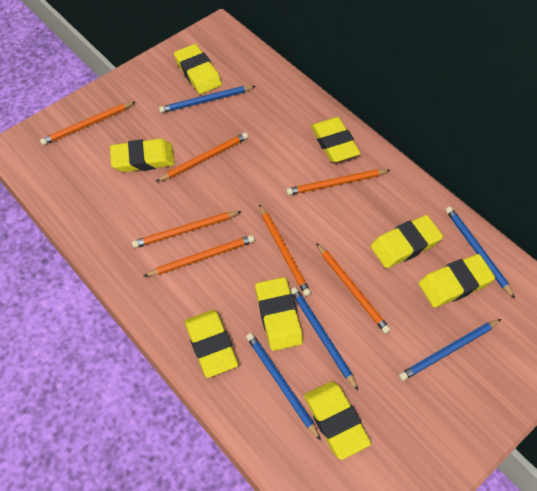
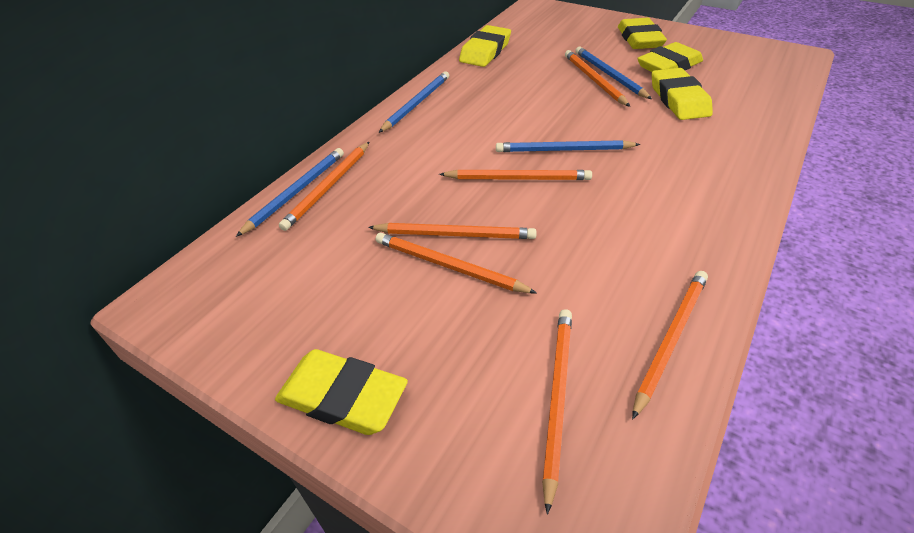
blue pencil: 5 -> 4
yellow eraser: 8 -> 5

